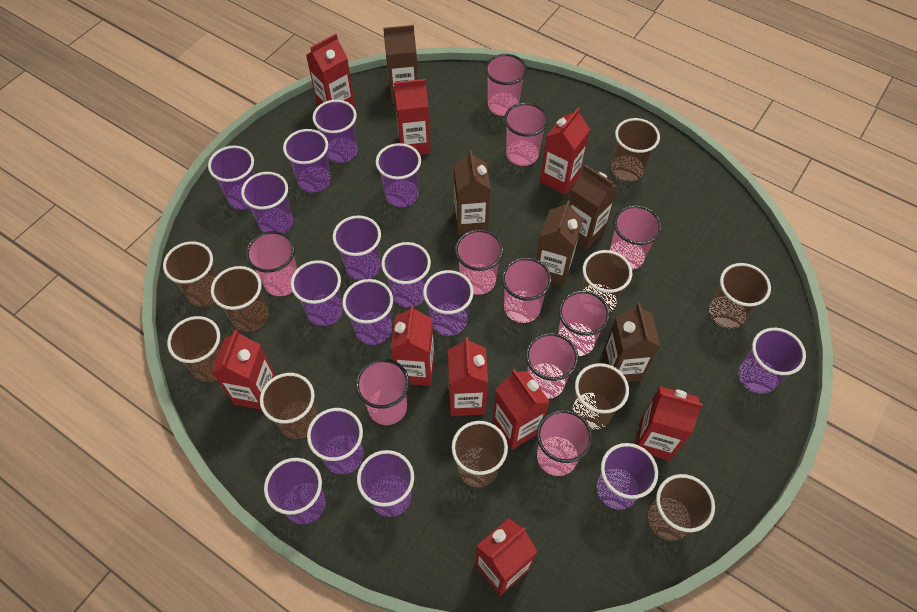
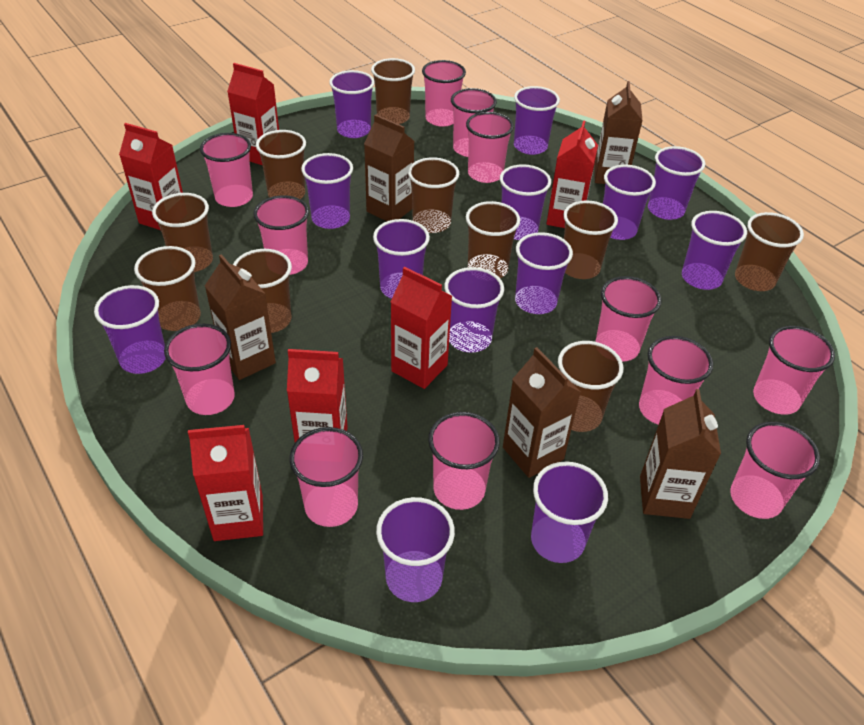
pink cup: 10 -> 12
purple cup: 15 -> 13
red carton: 9 -> 6

